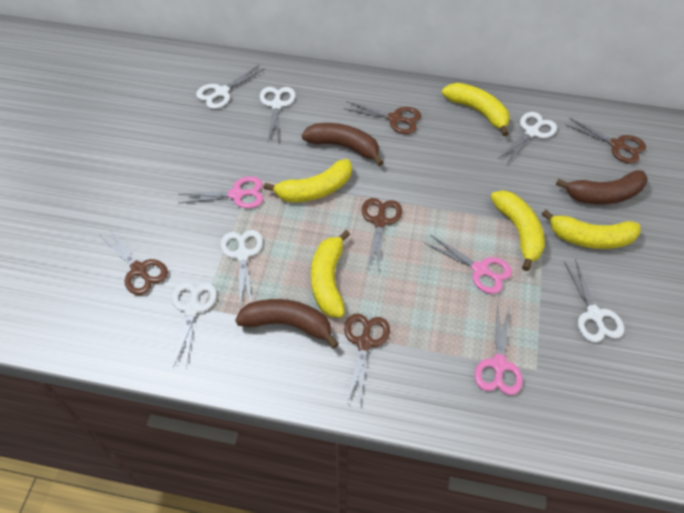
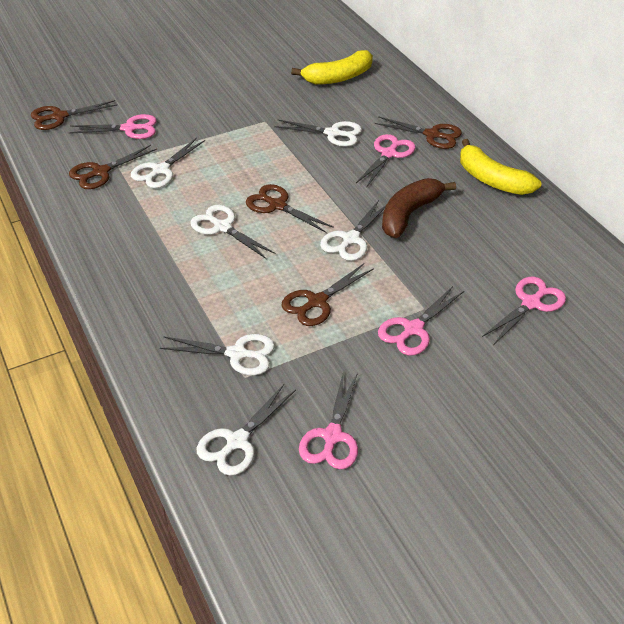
brown banana: 3 -> 1
pink scissors: 3 -> 5
yellow banana: 5 -> 2

